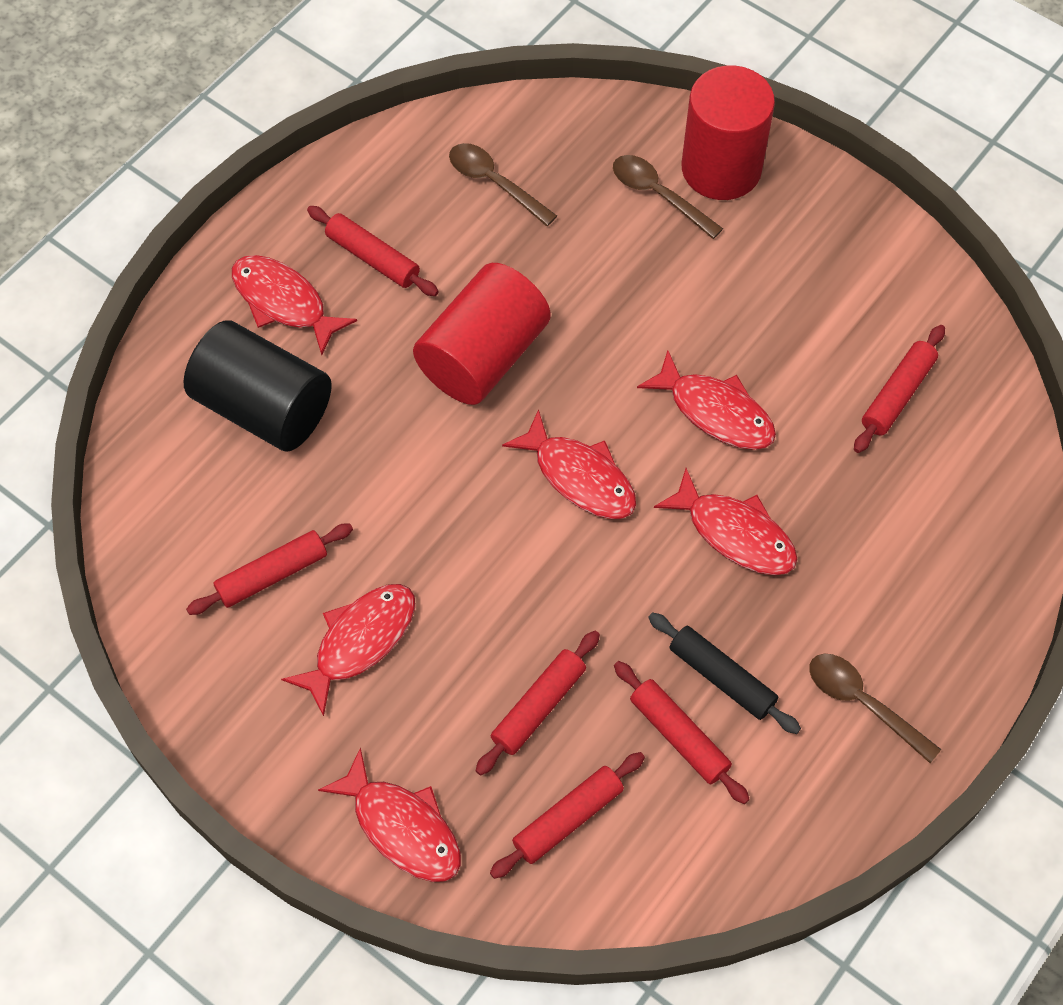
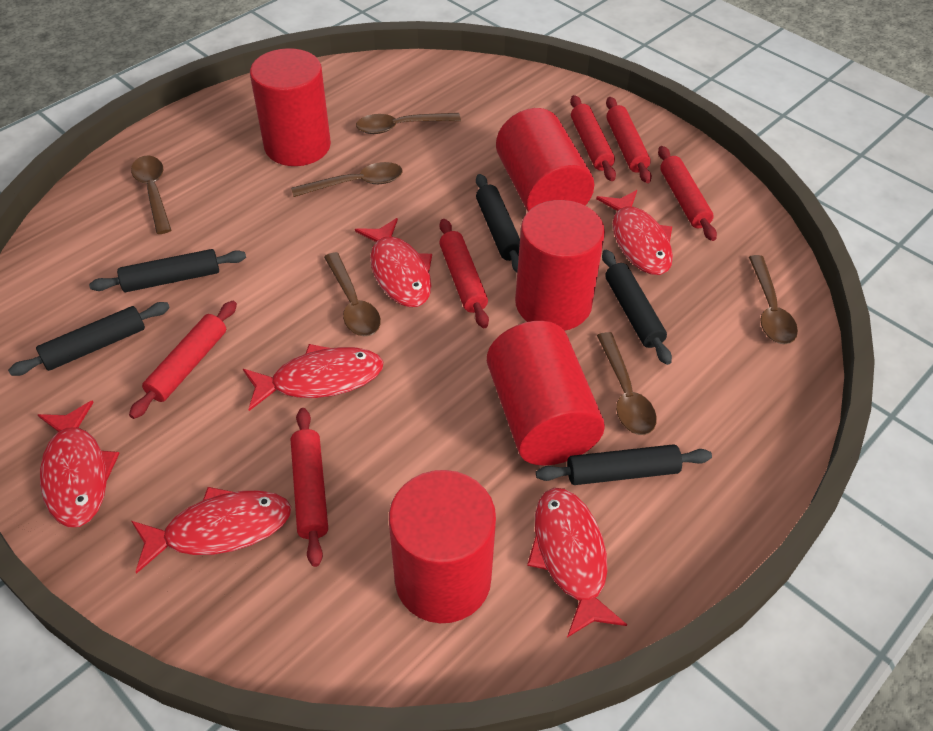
black cylinder: 1 -> 0
black rolling pin: 1 -> 5
brown spoon: 3 -> 6
red cylinder: 2 -> 5

